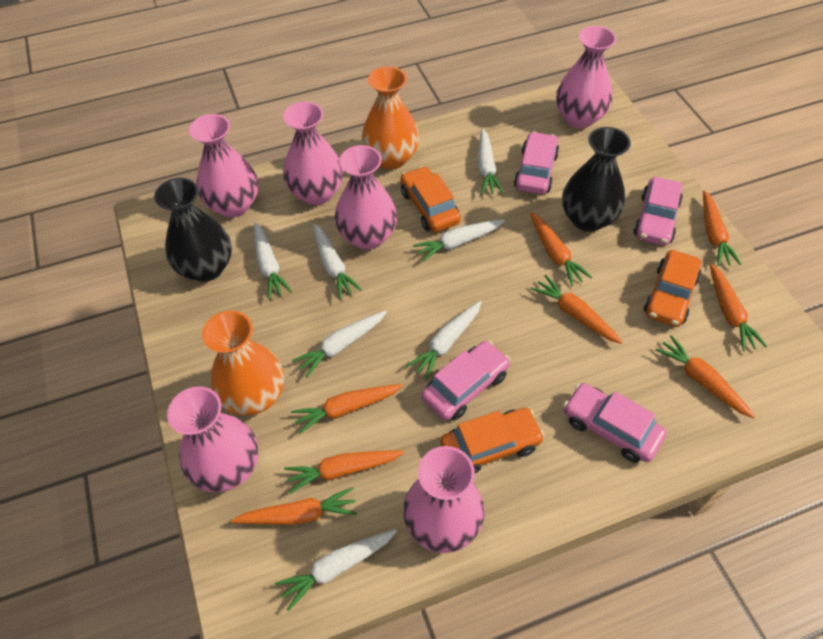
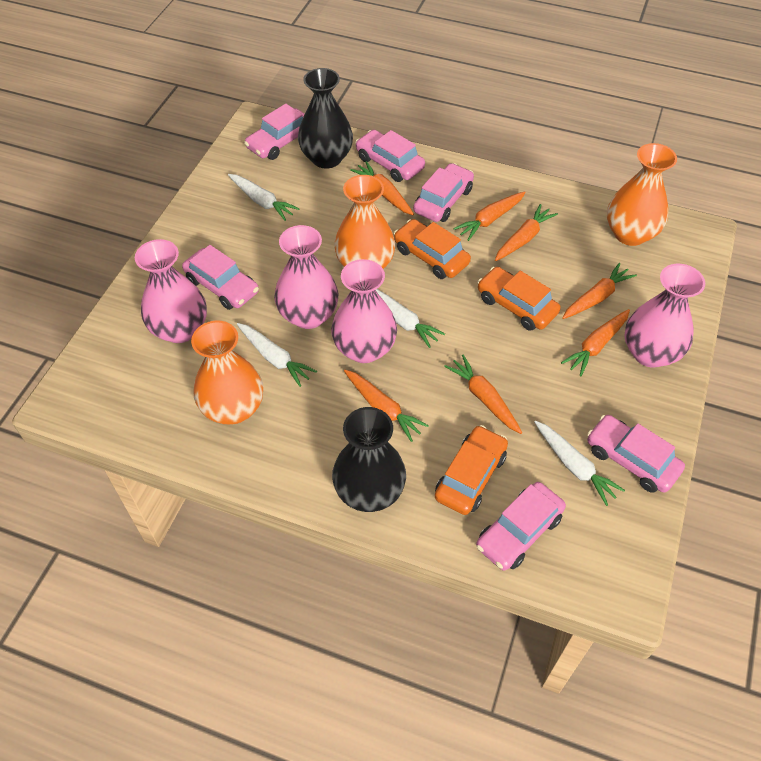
orange carrot: 8 -> 7
orange vase: 2 -> 3
pink car: 4 -> 6
pink vase: 6 -> 4
white carrot: 7 -> 4

